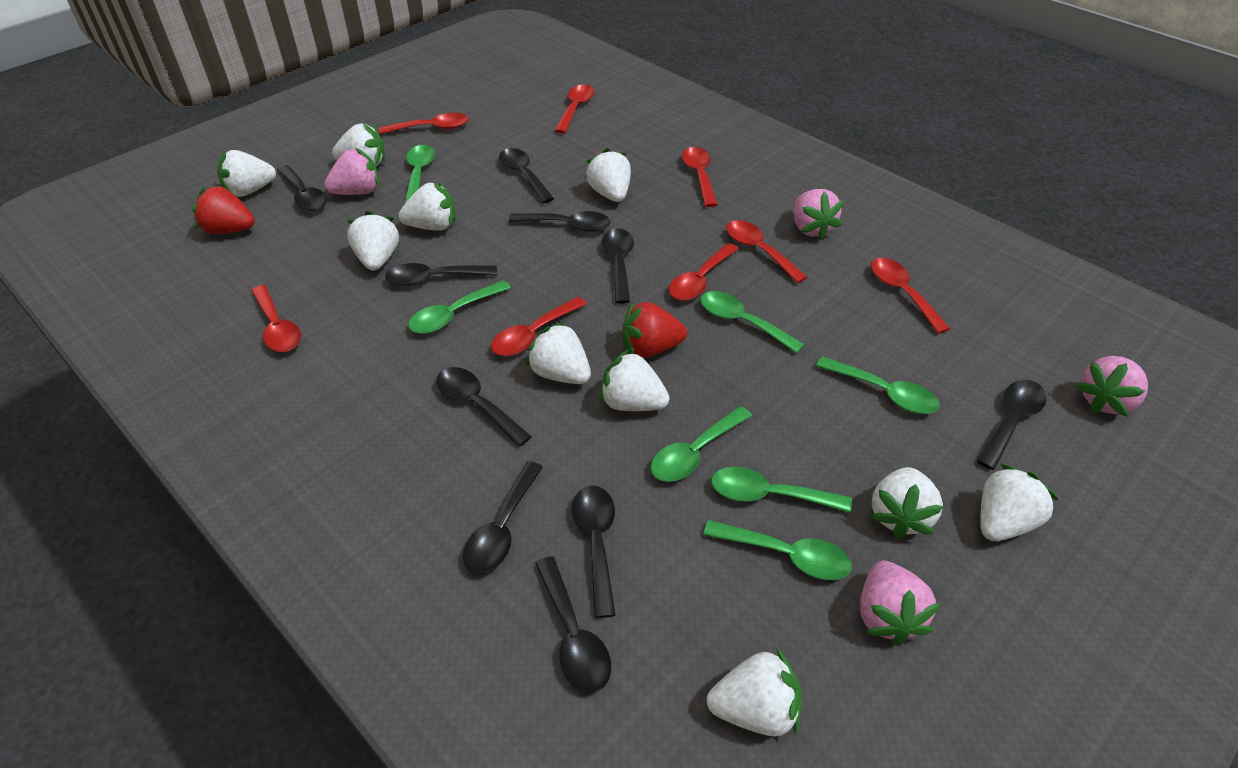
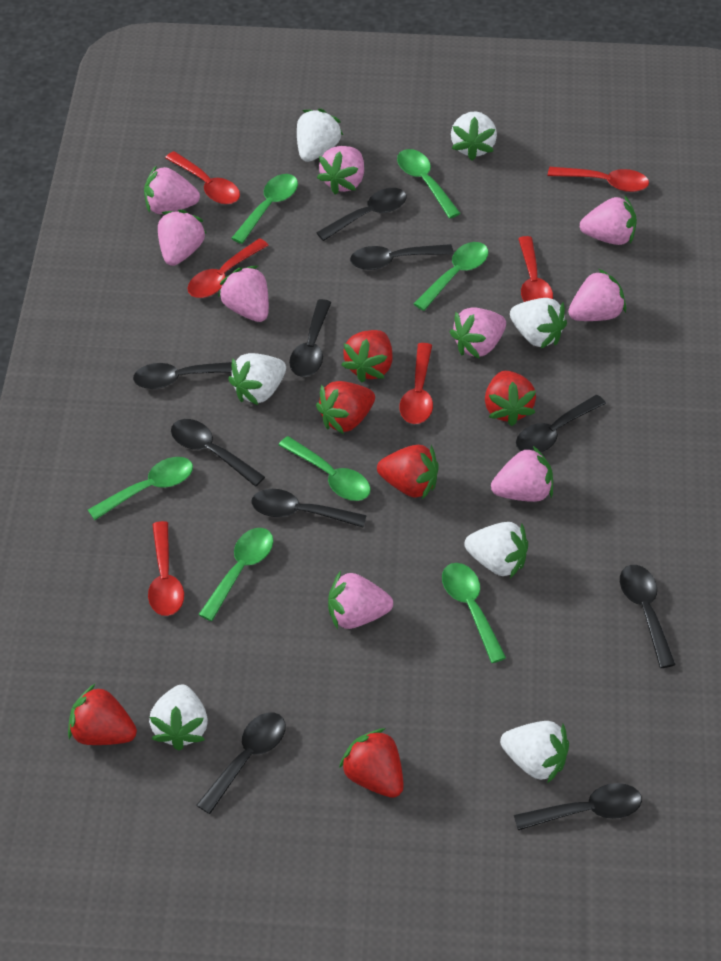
pink strawberry: 4 -> 9
red spoon: 8 -> 6
red strawberry: 2 -> 6
white strawberry: 10 -> 7

